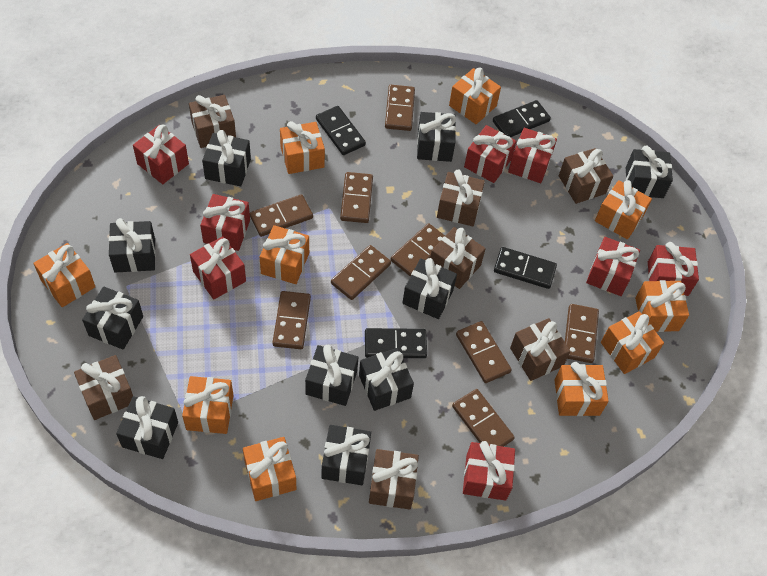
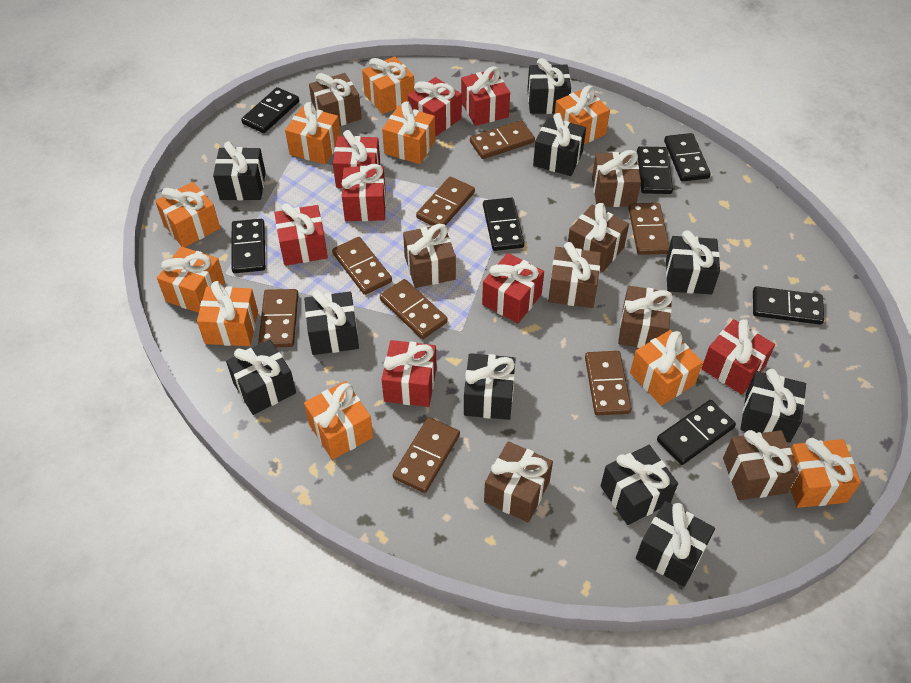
black domino: 4 -> 7
brown domino: 9 -> 8
brown gift: 7 -> 8

